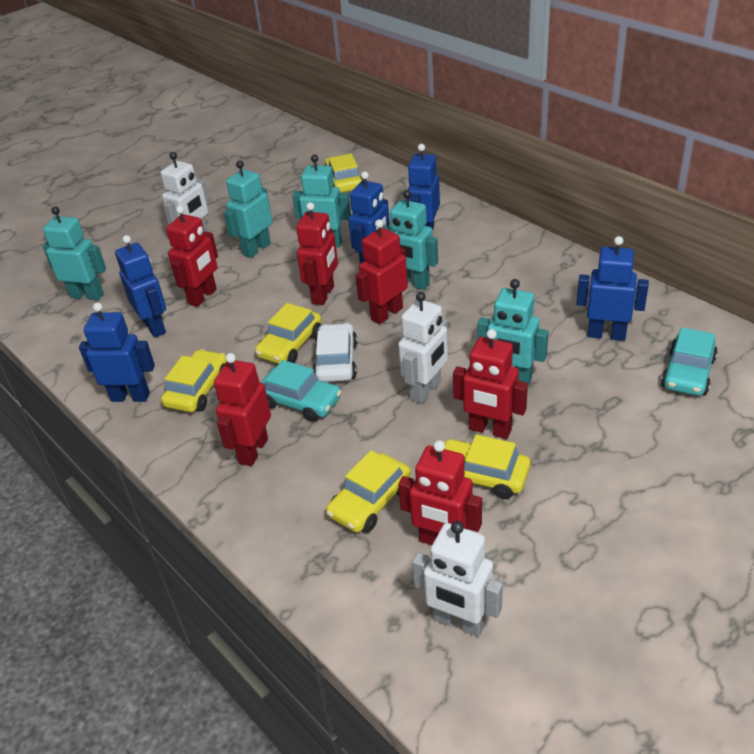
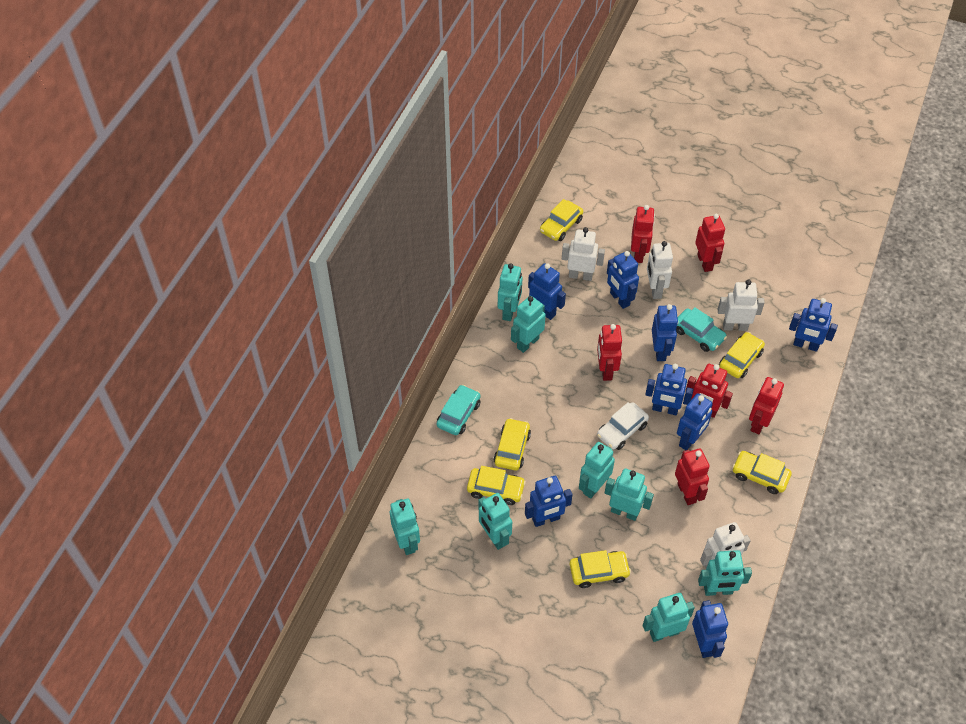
blue robot: 5 -> 8
turquoise robot: 5 -> 8
white robot: 3 -> 4
yellow car: 5 -> 6

